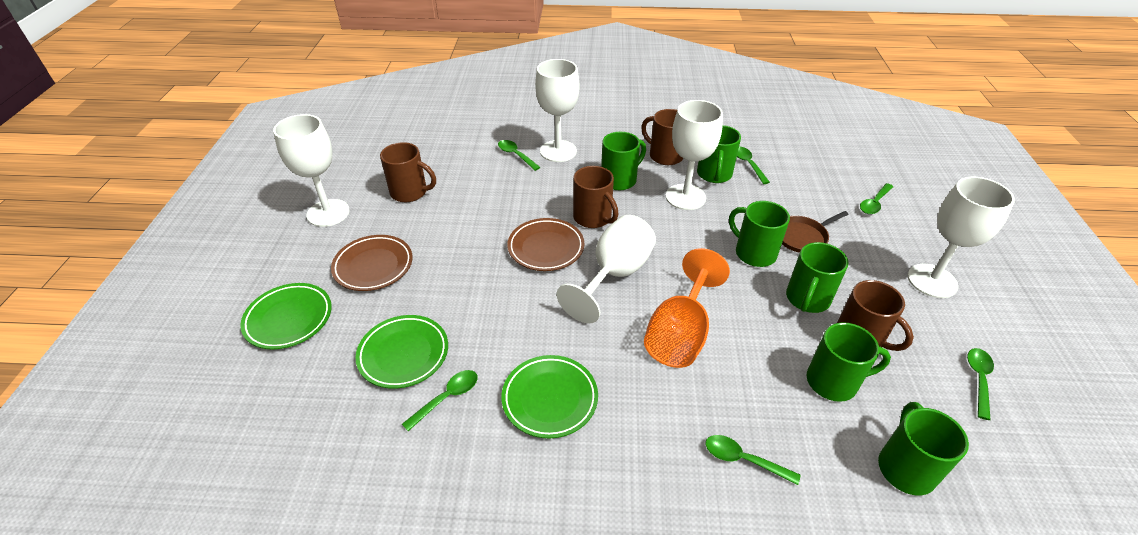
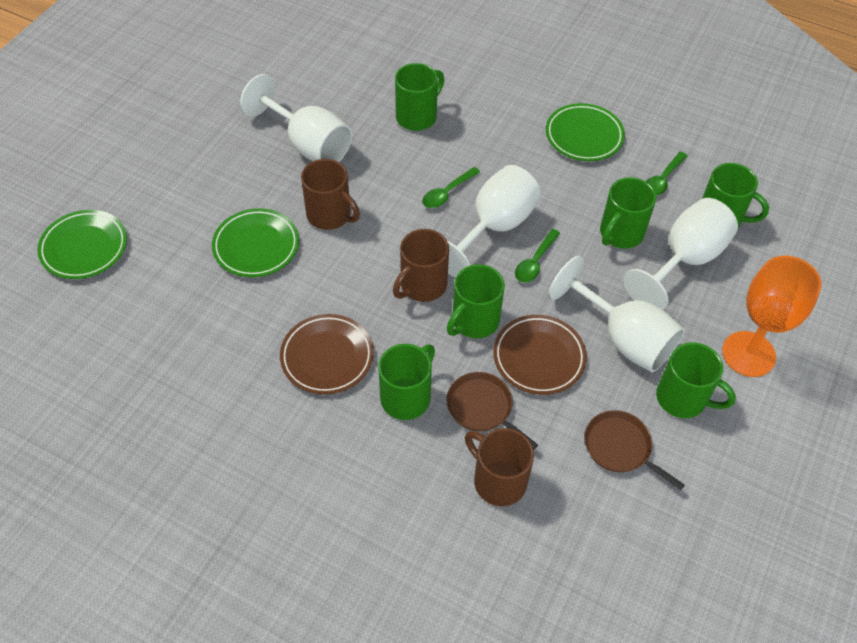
brown mug: 4 -> 3
brown pan: 1 -> 2
green spoon: 6 -> 3
white goblet: 5 -> 4

